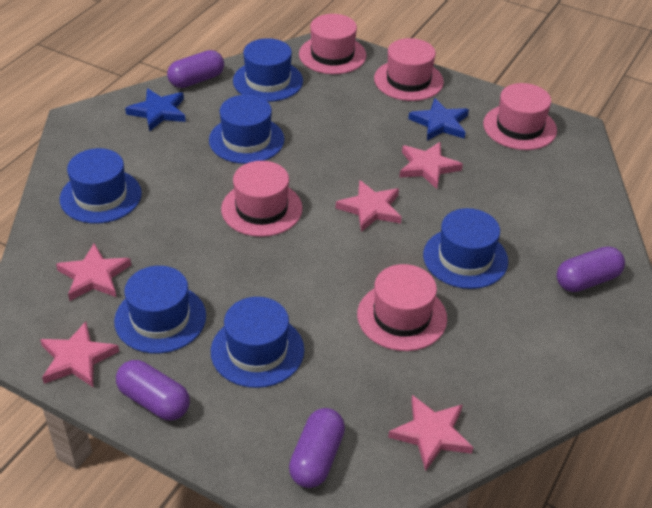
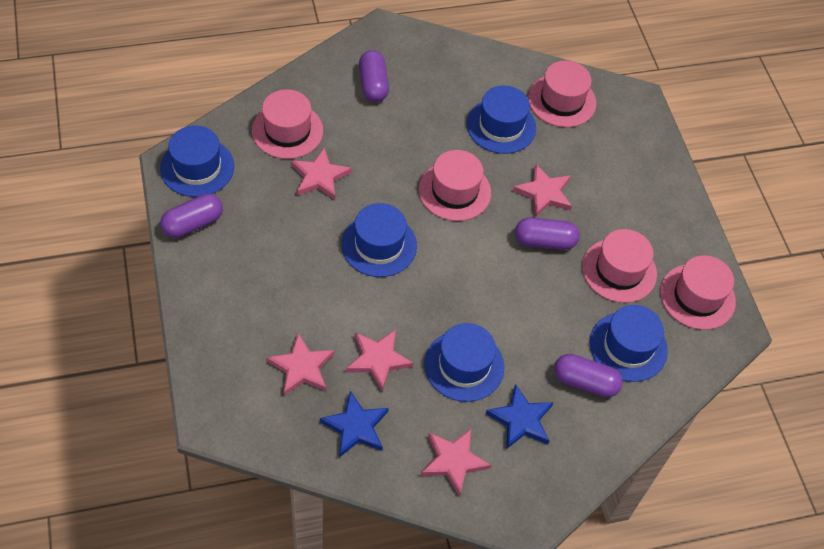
blue hat: 6 -> 5

